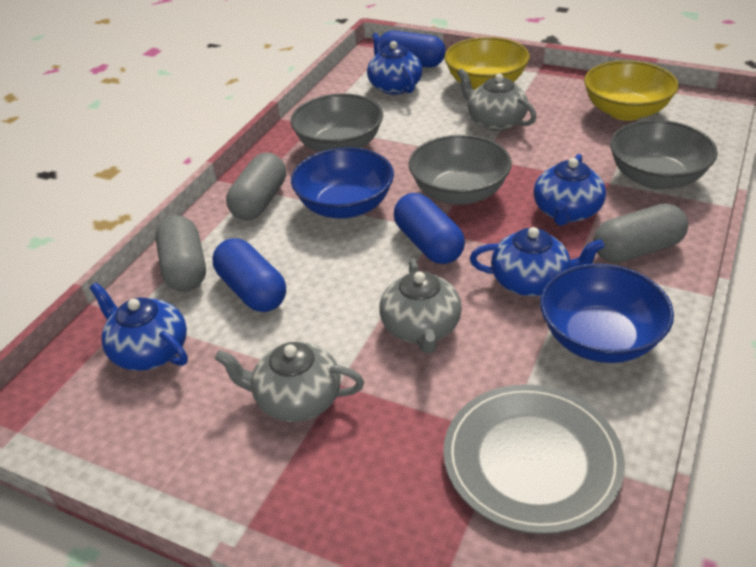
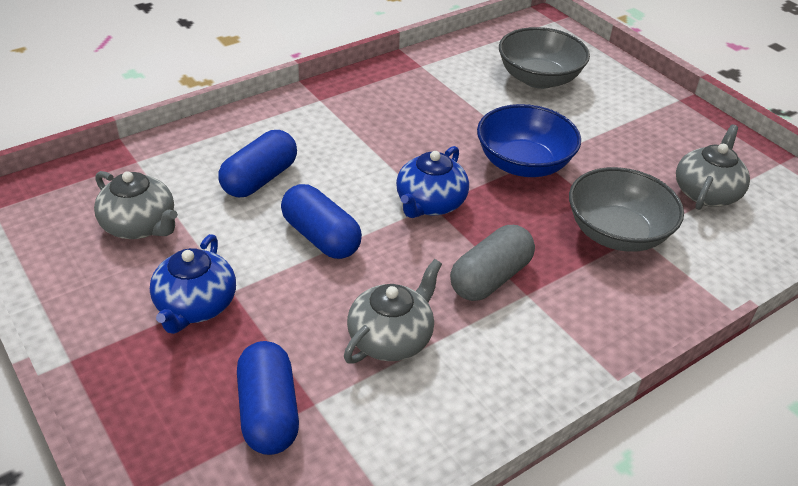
blue bowl: 2 -> 1
blue teapot: 4 -> 2
grey bowl: 3 -> 2
grey capsule: 3 -> 1
grey plate: 1 -> 0
yellow bowl: 2 -> 0

